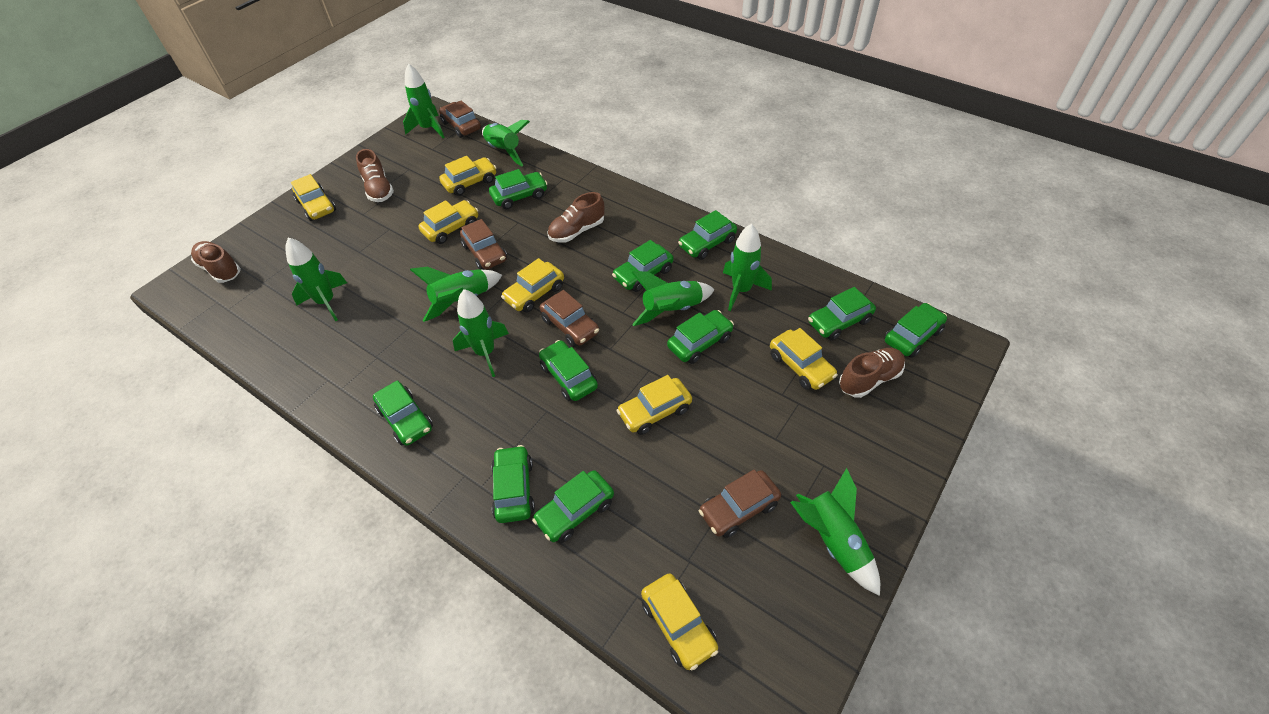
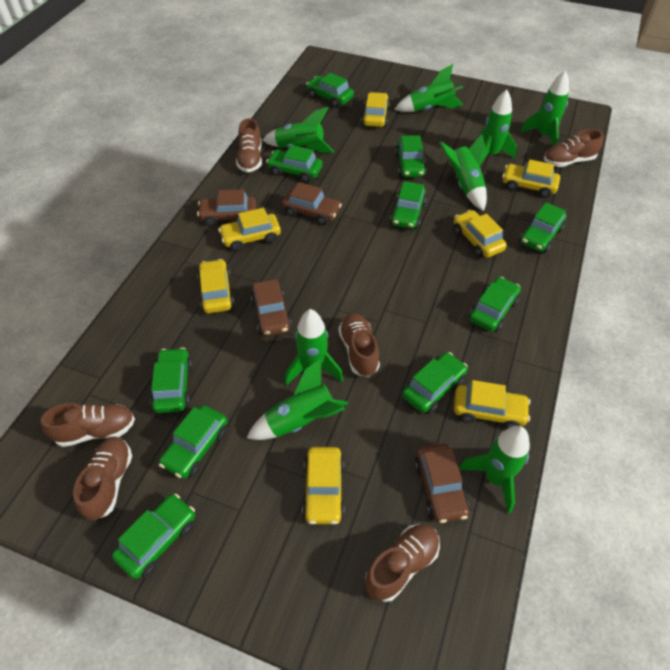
brown shoe: 4 -> 6

